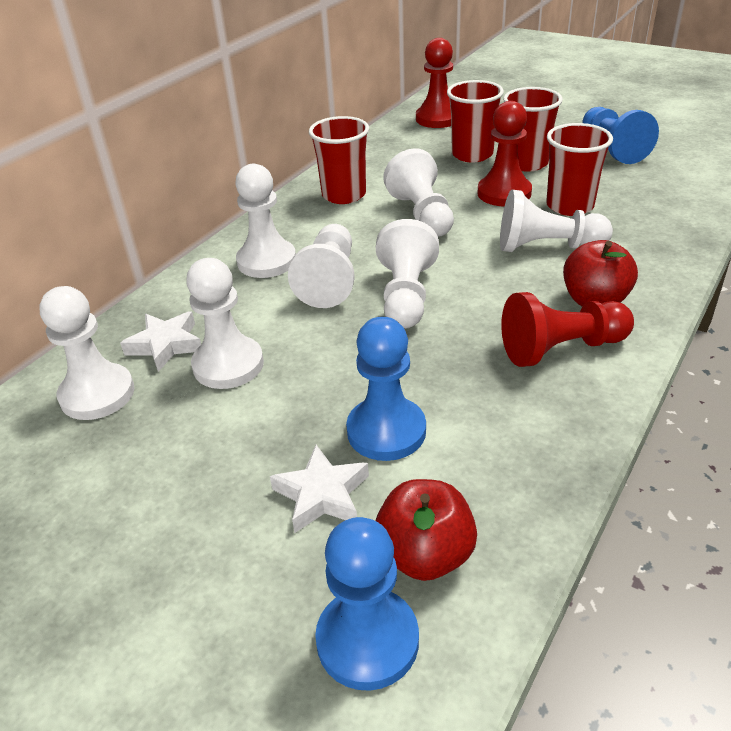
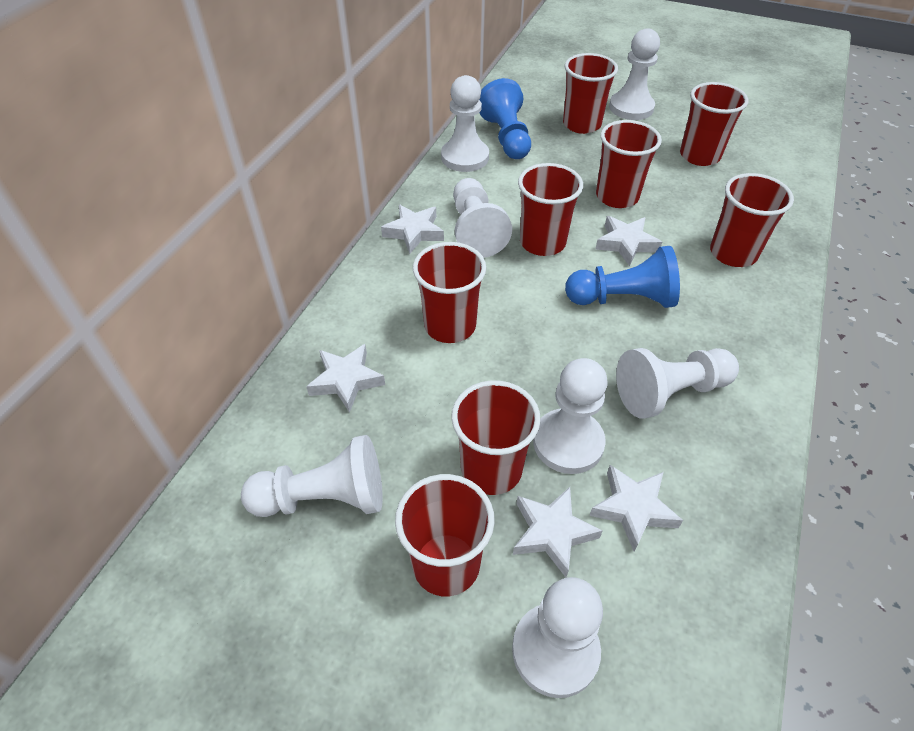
blue pawn: 3 -> 2
red apple: 2 -> 0
red cup: 4 -> 8
red pawn: 3 -> 0
white star: 2 -> 5

